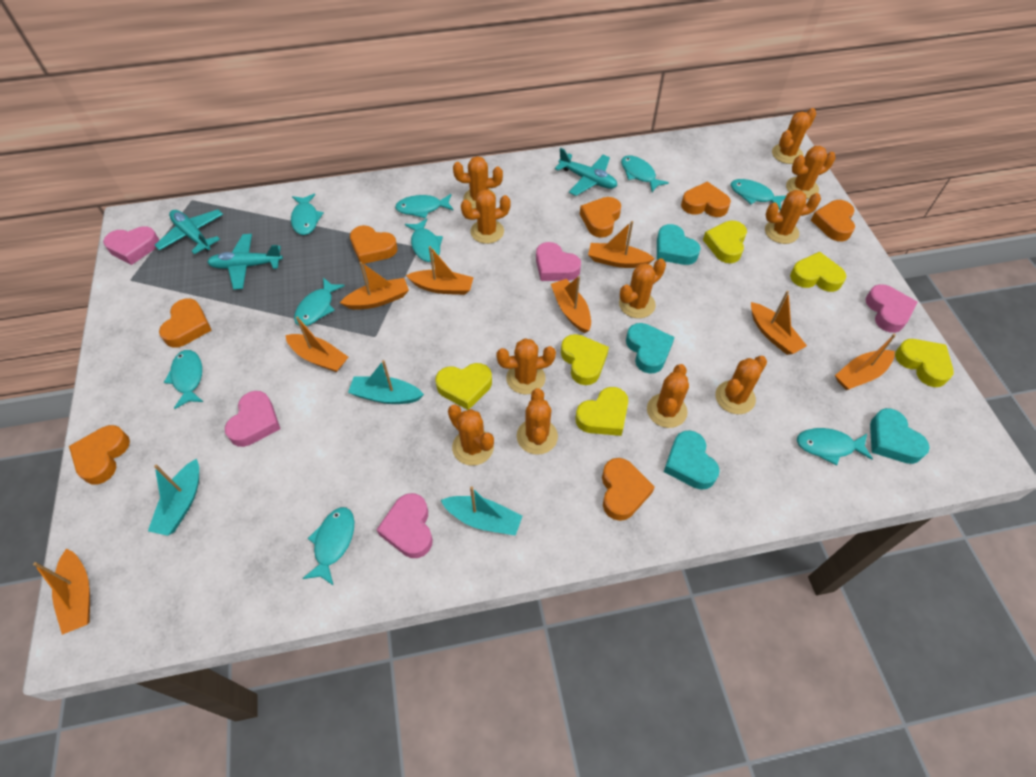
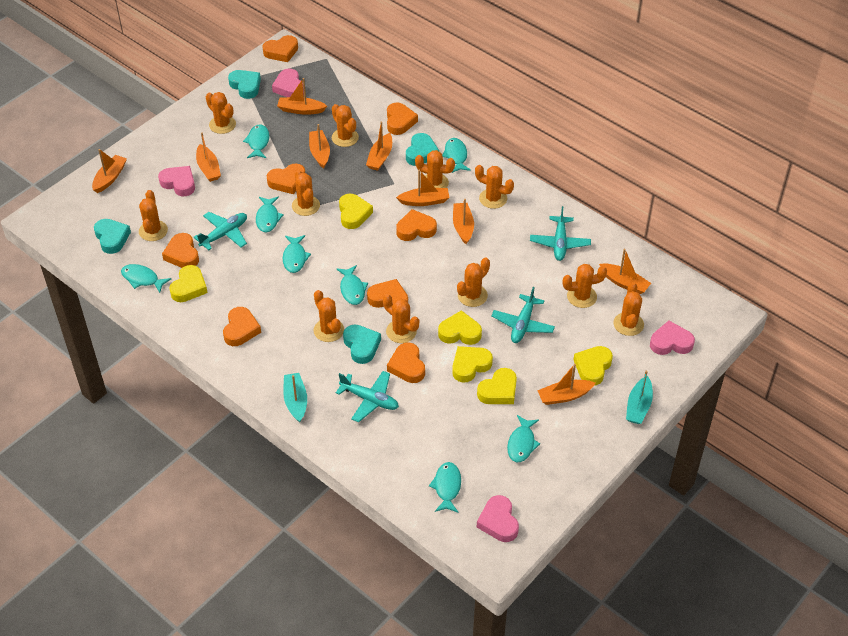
orange boat: 8 -> 9
orange heart: 7 -> 8
pink heart: 5 -> 4
turquoise boat: 3 -> 2
turquoise fish: 9 -> 8
turquoise plane: 3 -> 4

